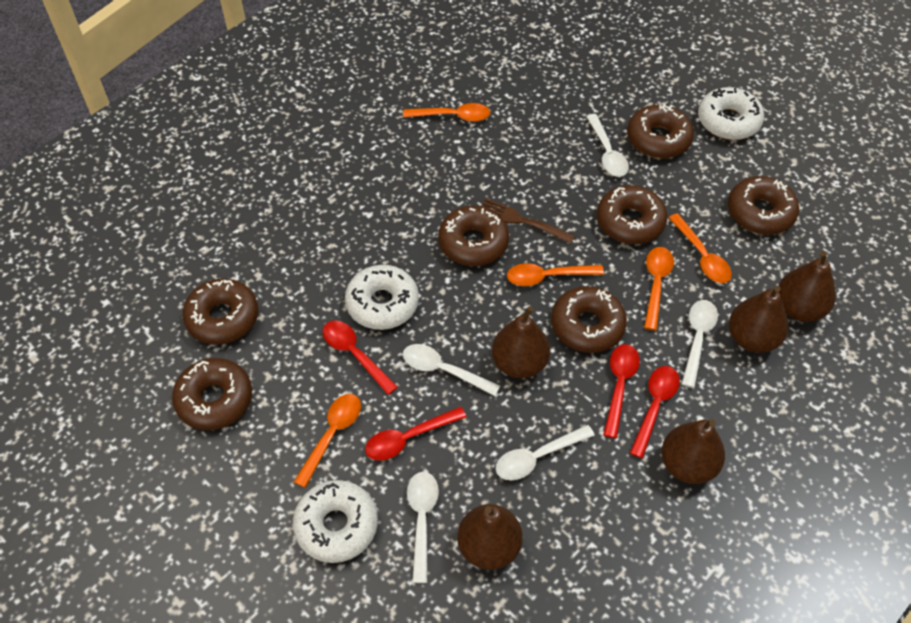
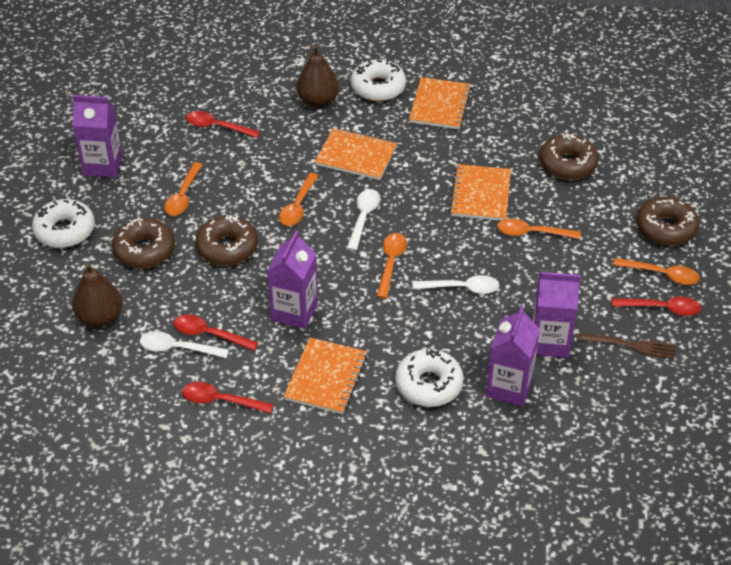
brown donut: 7 -> 4
brown pear: 5 -> 2
orange notebook: 0 -> 4
purple carton: 0 -> 4
white spoon: 5 -> 3

